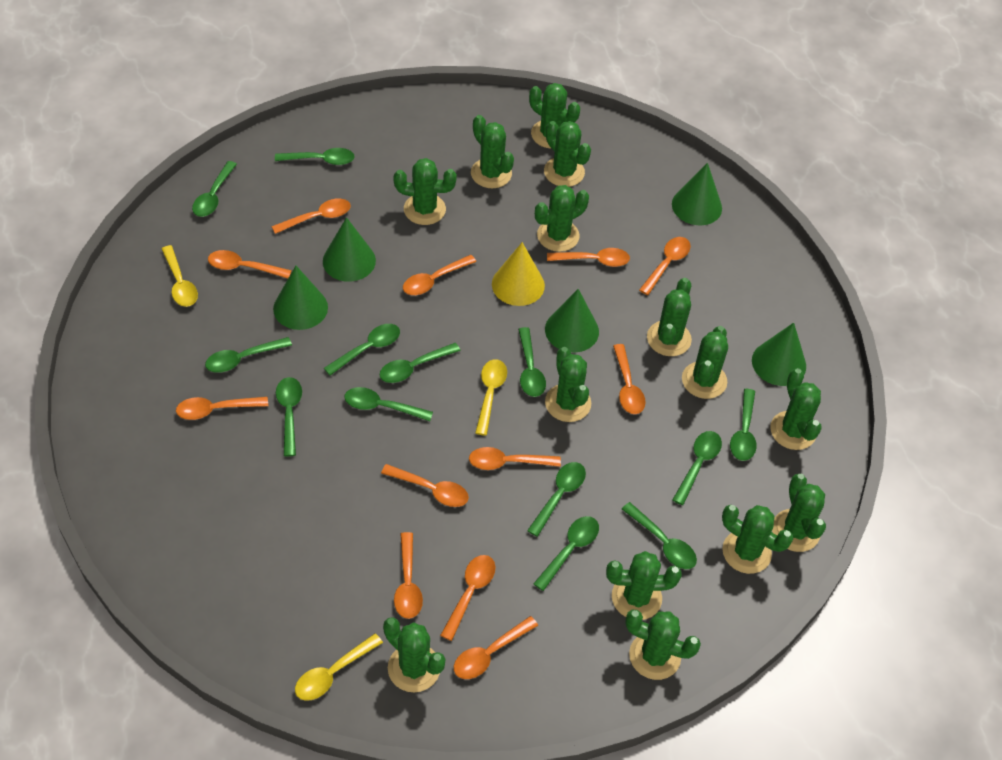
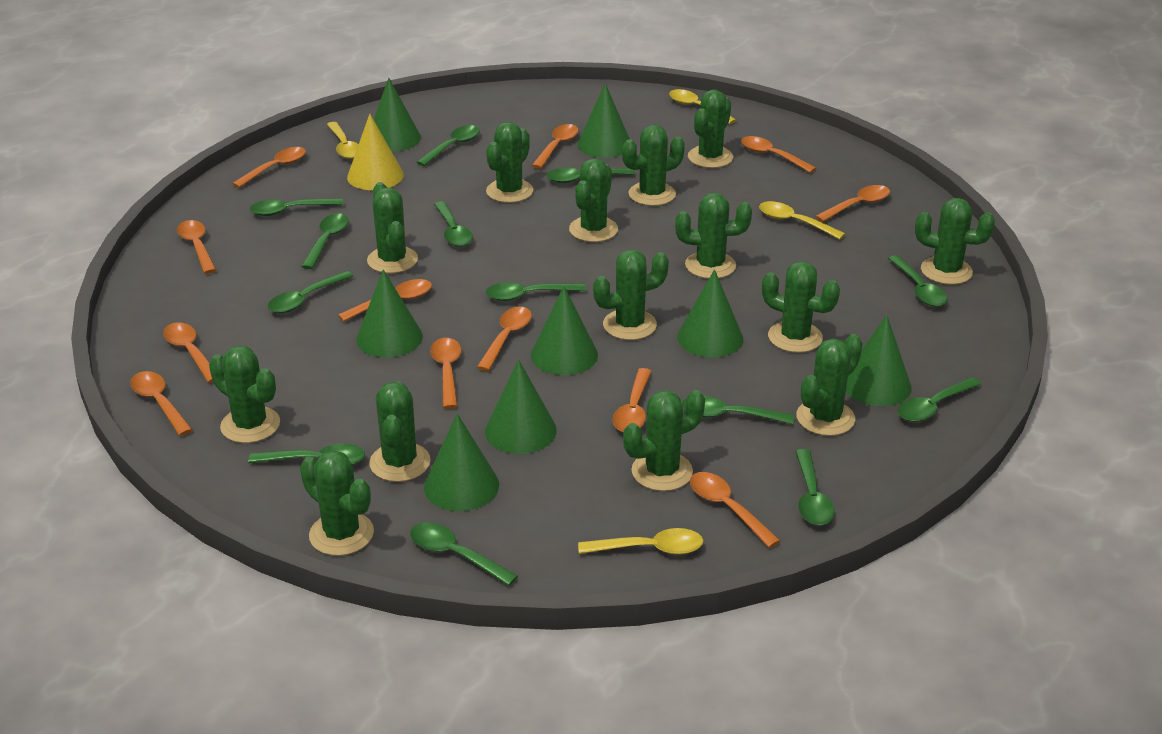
green cone: 5 -> 8
yellow spoon: 3 -> 4

